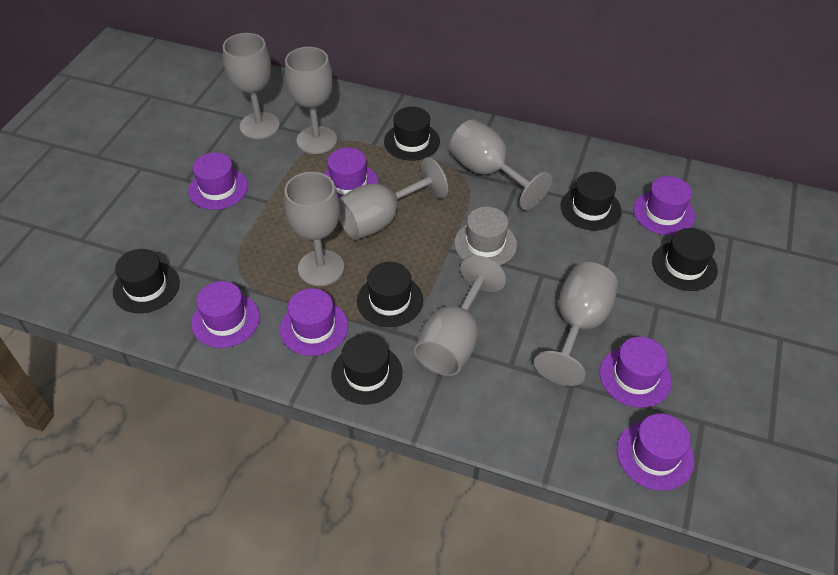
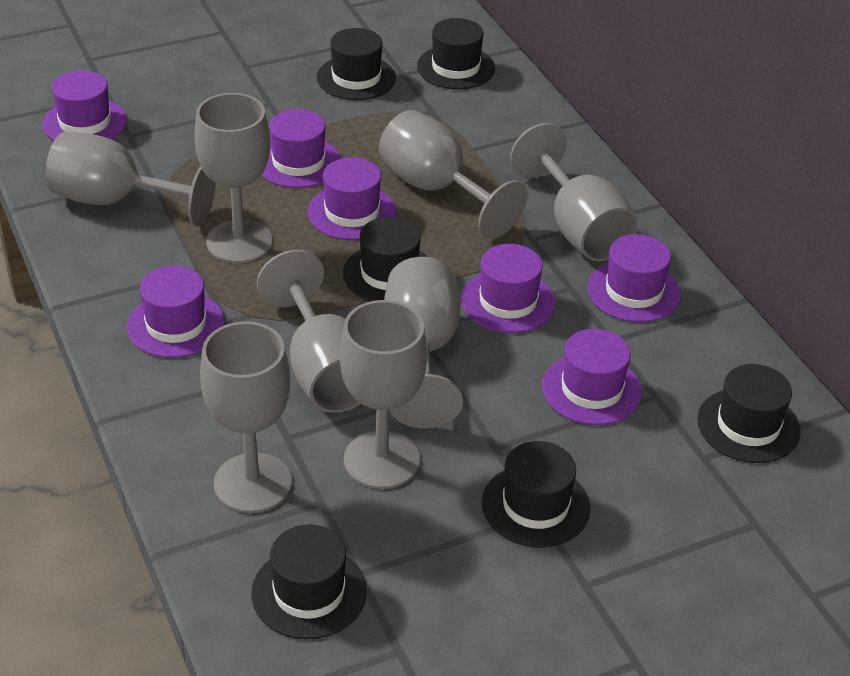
grey goblet: 7 -> 8
grey hat: 1 -> 0

